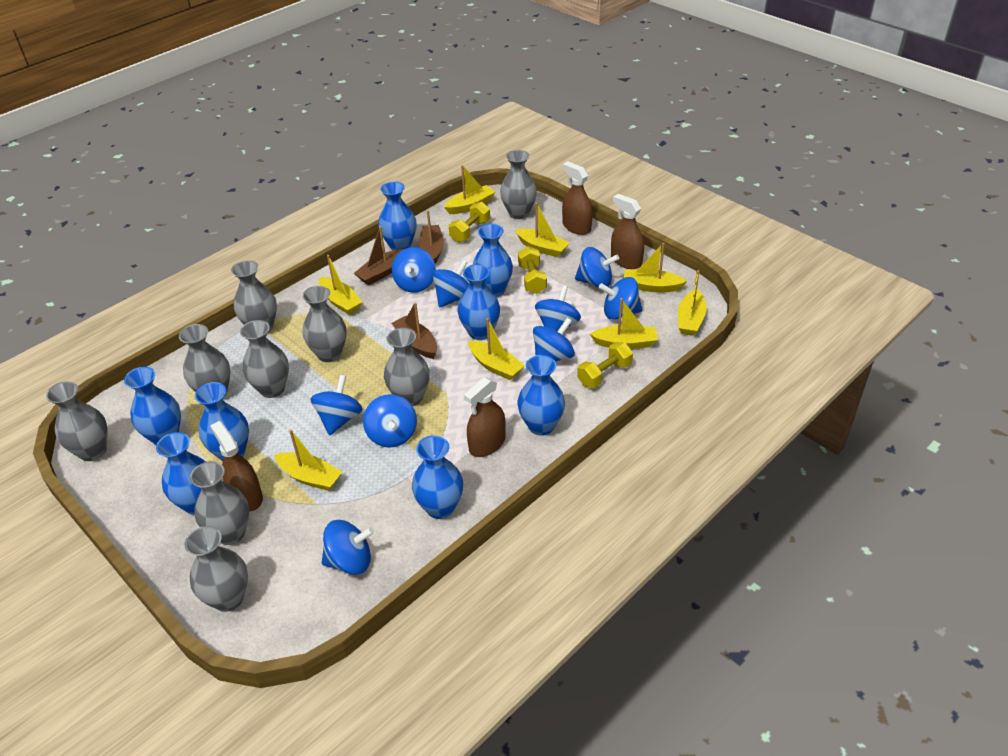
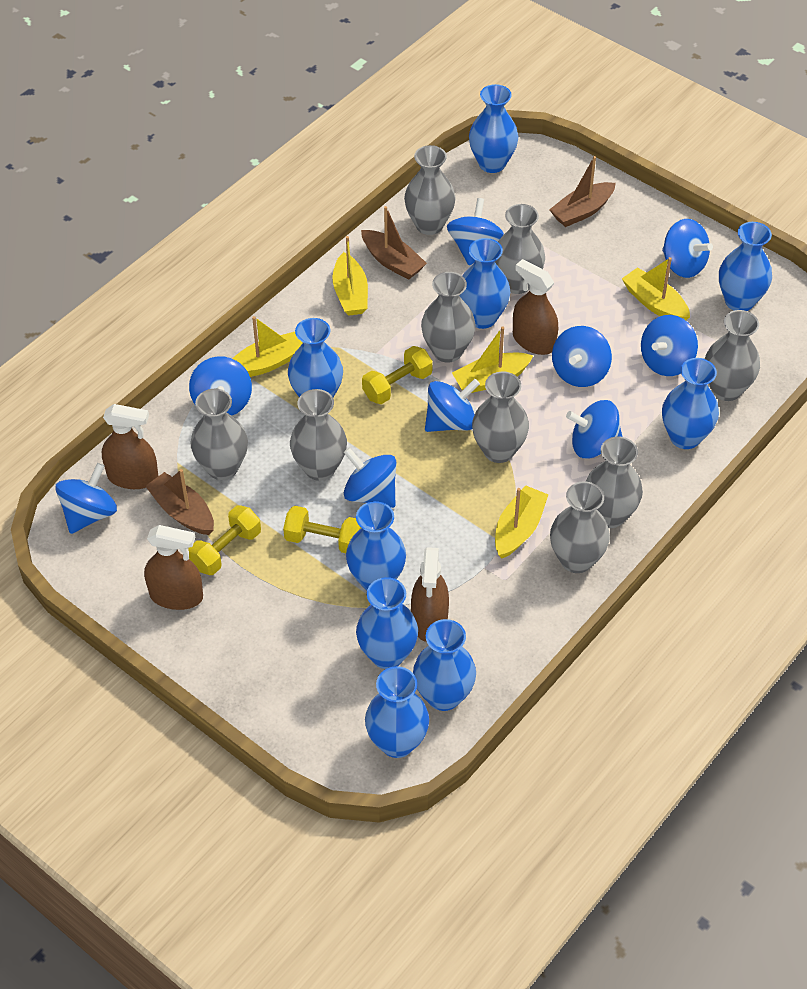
blue vase: 8 -> 9
yellow boat: 8 -> 5

